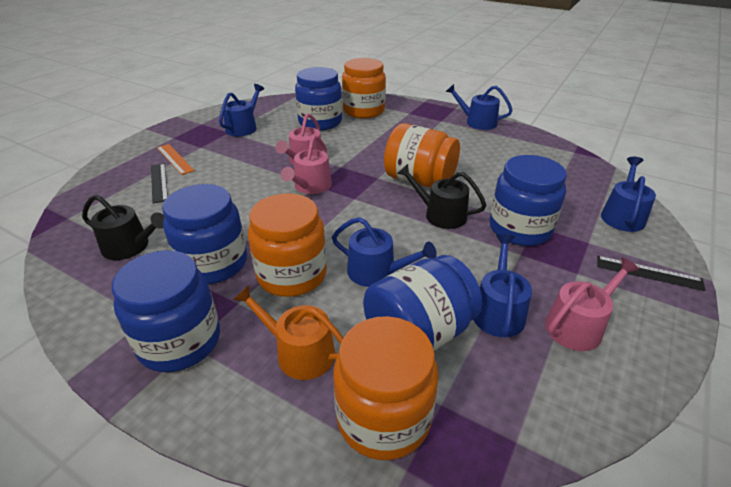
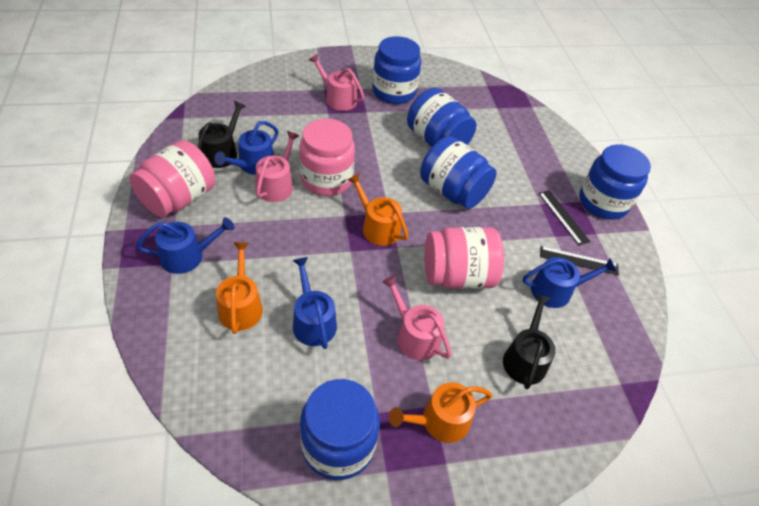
blue watering can: 5 -> 4
orange jar: 4 -> 0
orange ruler: 1 -> 0
orange watering can: 1 -> 3
pink jar: 0 -> 3

